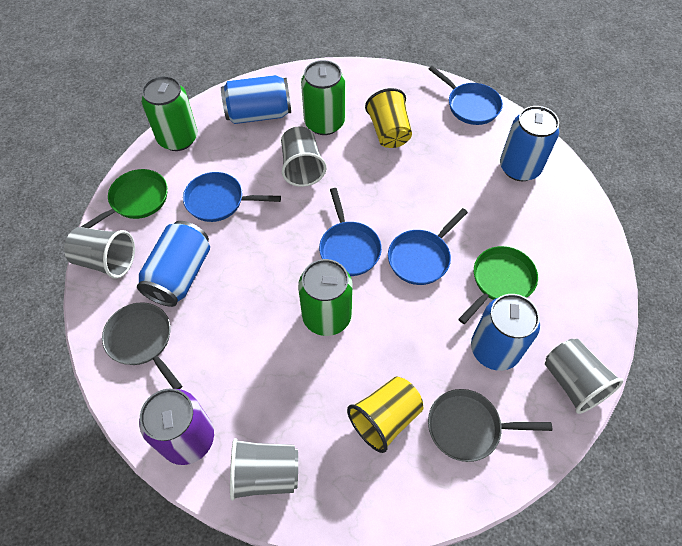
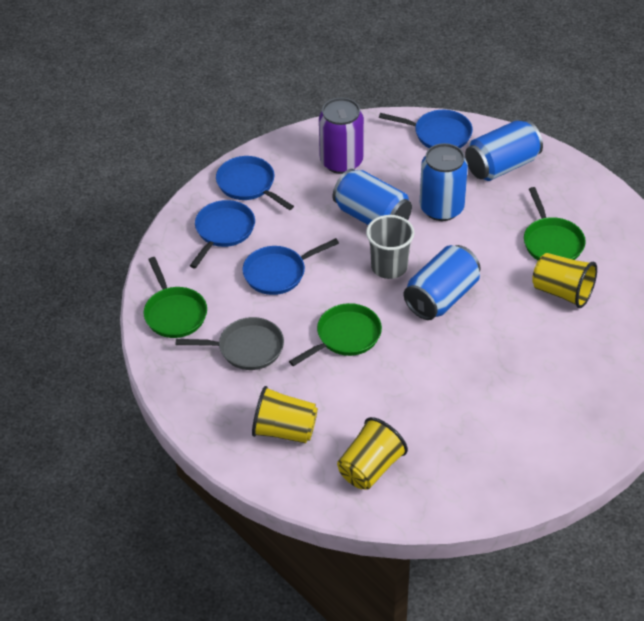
green can: 3 -> 0
green pan: 2 -> 3
grey cup: 4 -> 1
grey pan: 2 -> 1
yellow cup: 2 -> 3

